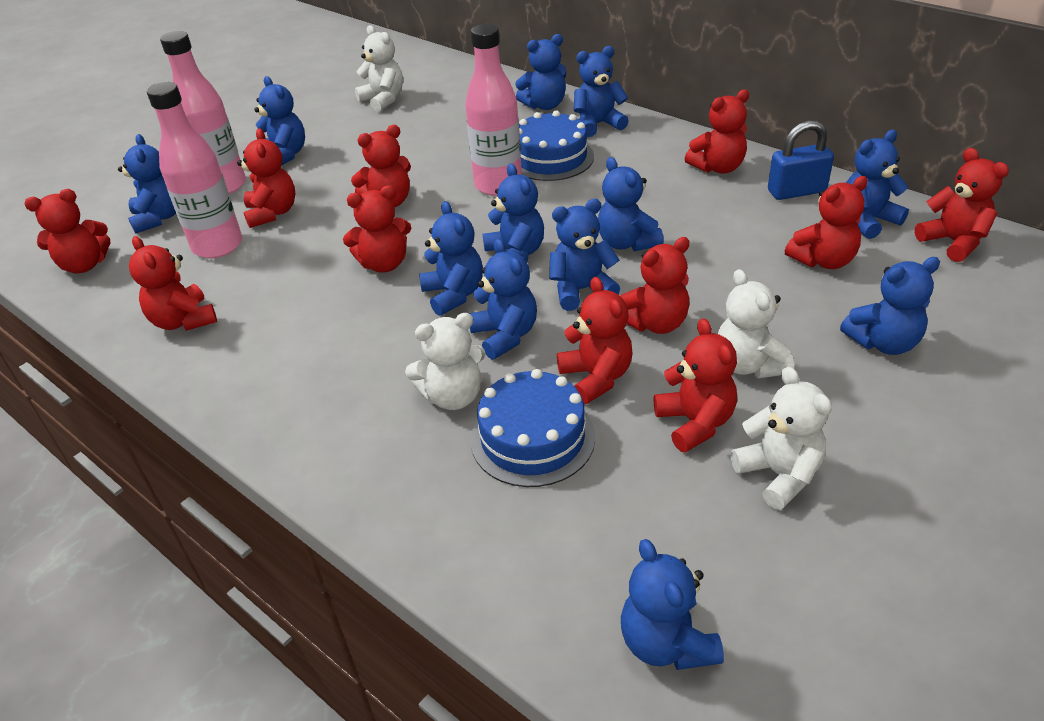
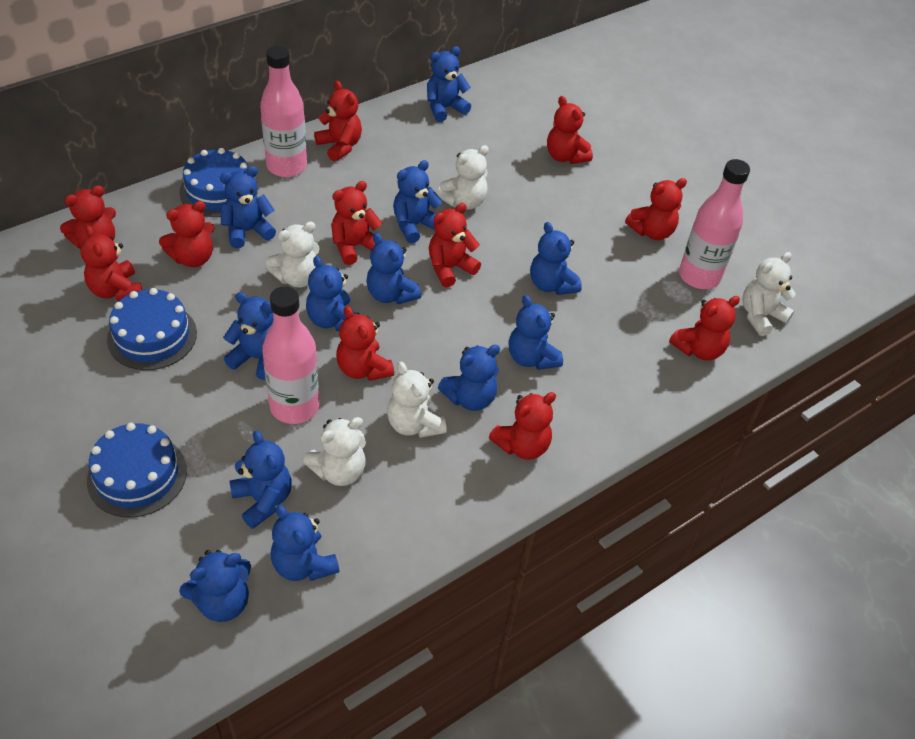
blue cake: 2 -> 3
blue padlock: 1 -> 0
white teddy bear: 4 -> 5

